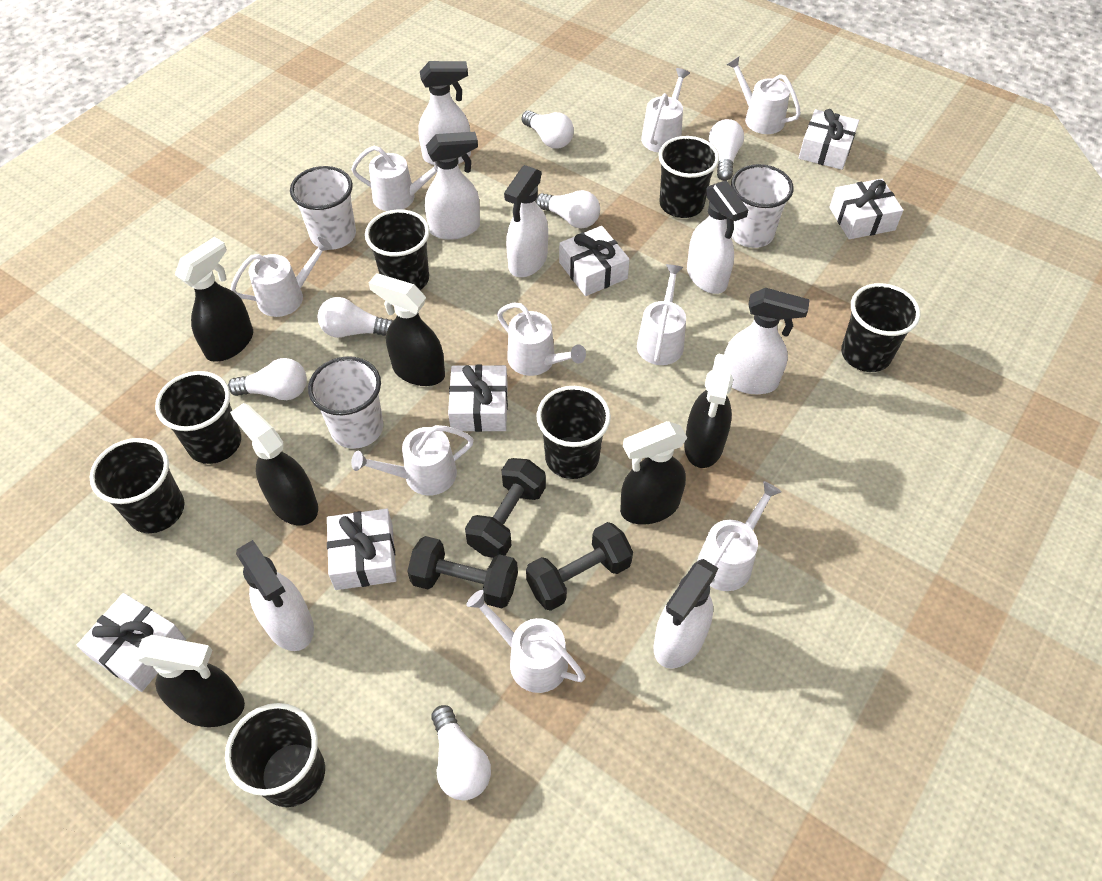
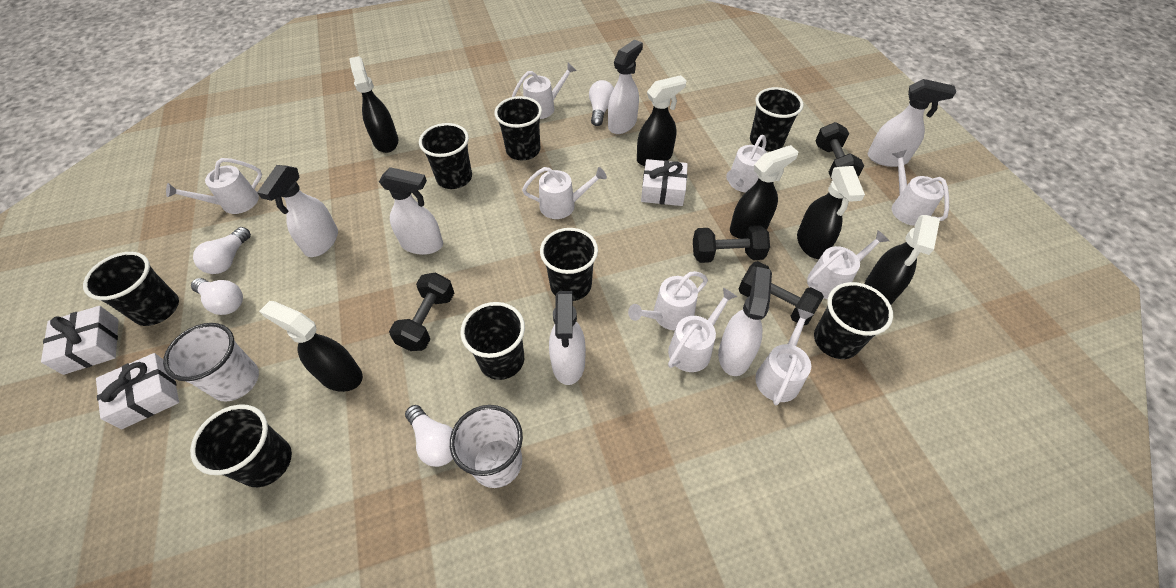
black cup: 7 -> 8
black dumbbell: 3 -> 4
white cup: 3 -> 2
white gift: 6 -> 3
white light bulb: 6 -> 4
white spray bottle: 7 -> 6

